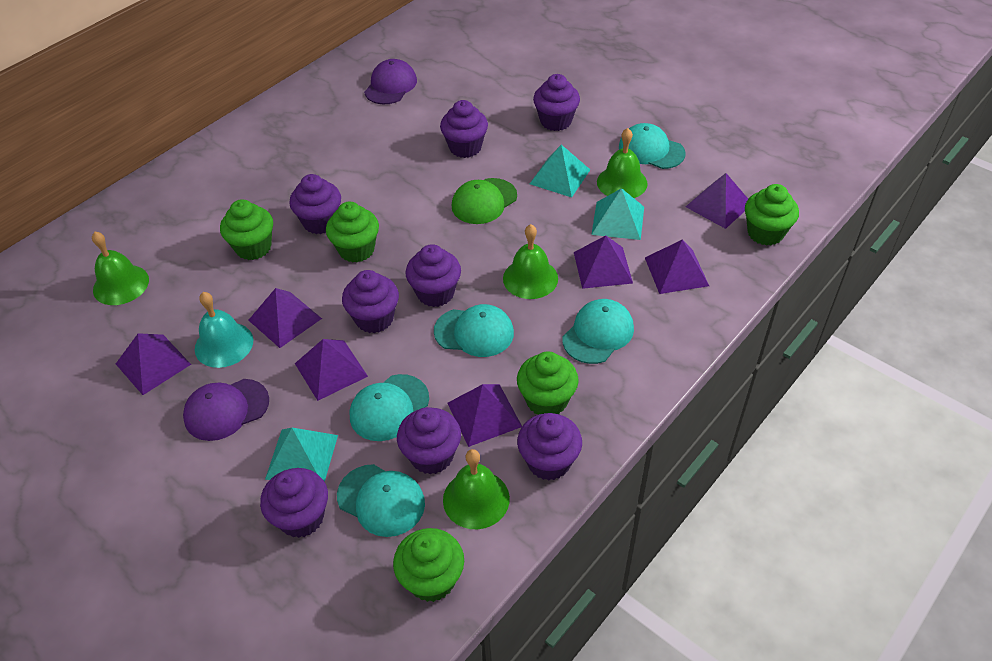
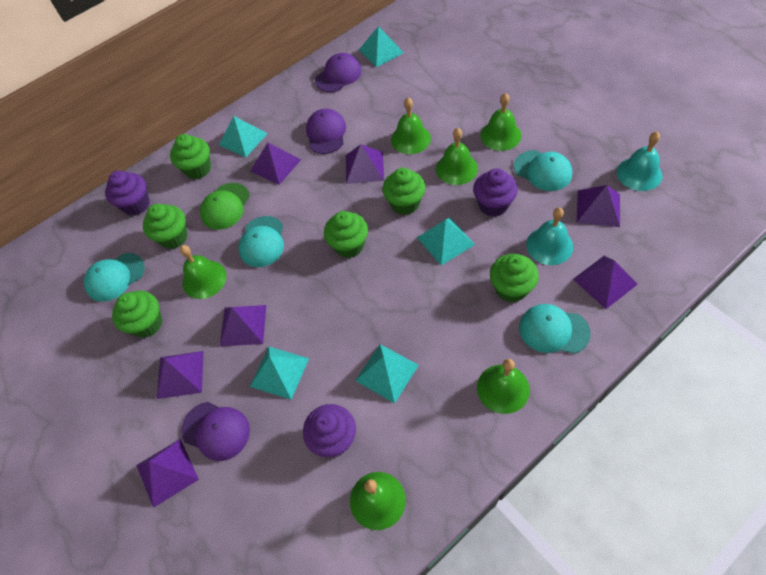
green bell: 4 -> 6
green cupcake: 5 -> 6
purple cap: 2 -> 3
purple cupcake: 8 -> 3
turquoise bell: 1 -> 2
turquoise cap: 5 -> 4
turquoise pyramid: 3 -> 5

